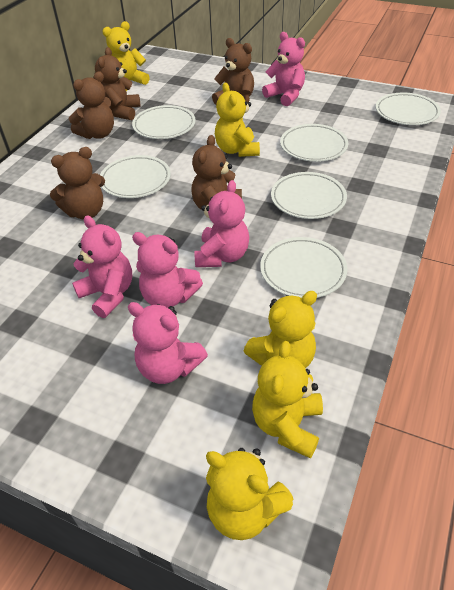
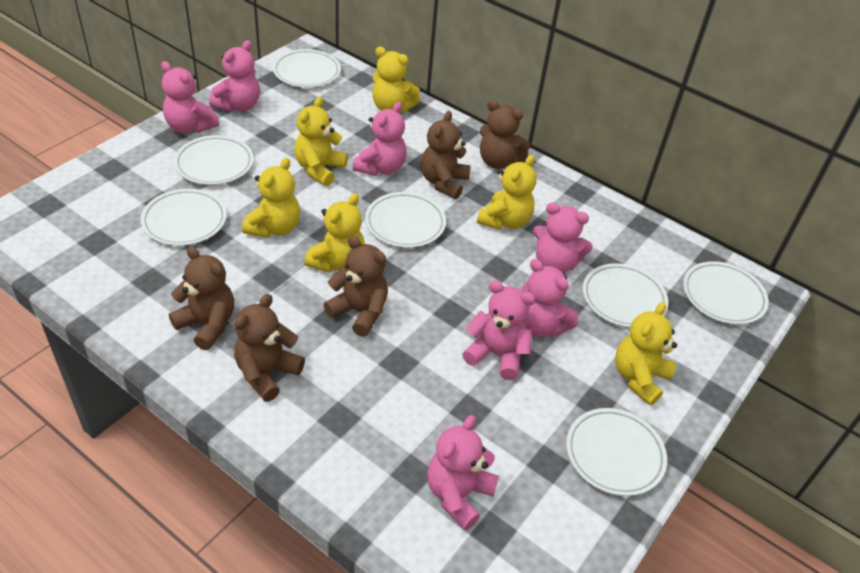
pink teddy bear: 5 -> 7
white plate: 6 -> 7
yellow teddy bear: 5 -> 6

